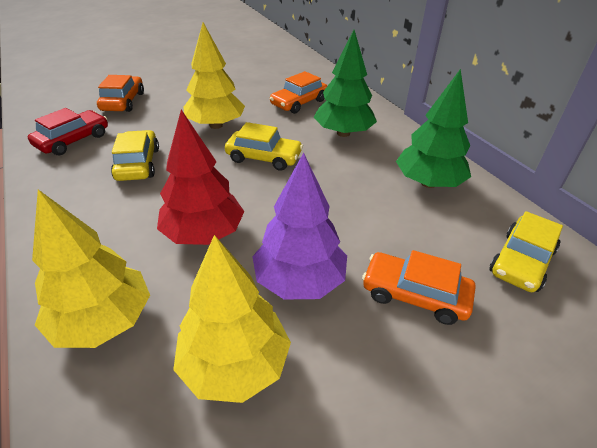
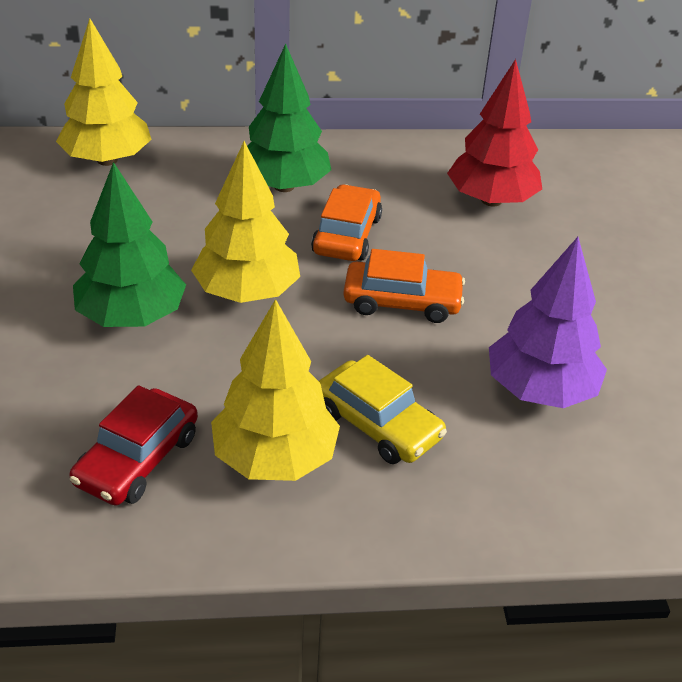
orange car: 3 -> 2
yellow car: 3 -> 1

